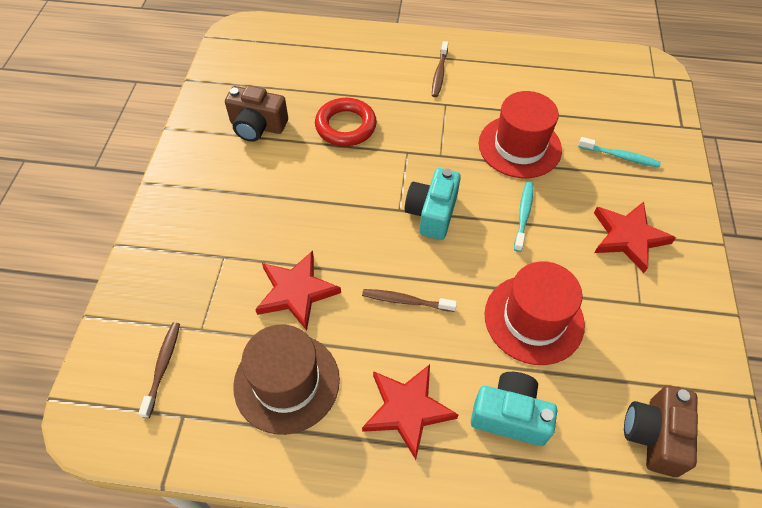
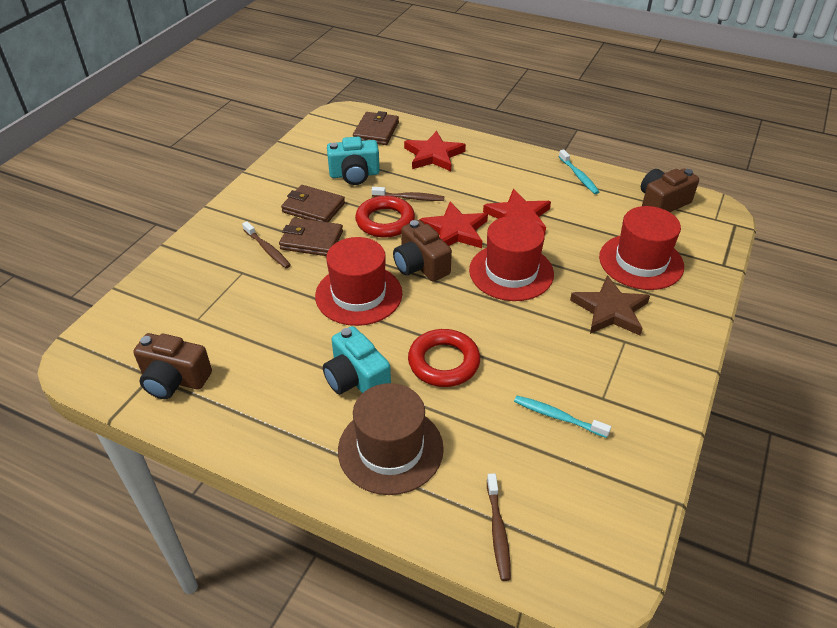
brown camera: 2 -> 3
brown star: 0 -> 1
brown wallet: 0 -> 3
red hat: 2 -> 3
red ring: 1 -> 2

